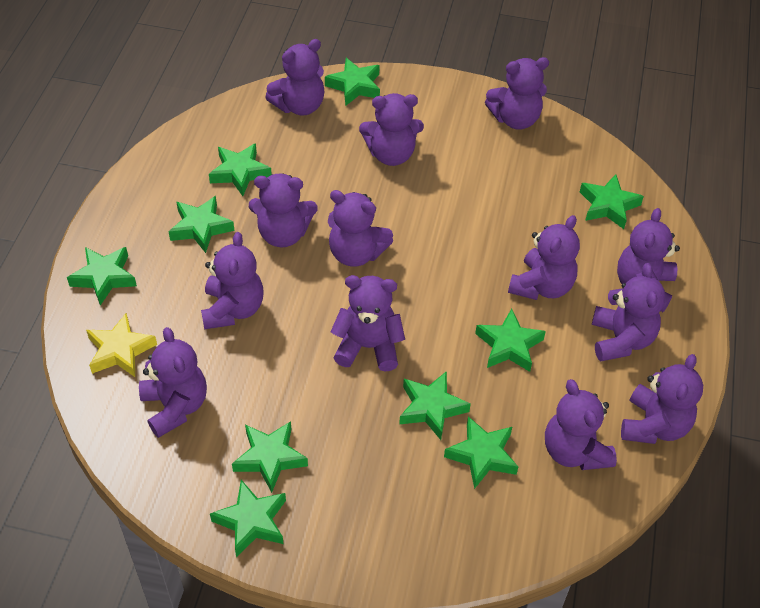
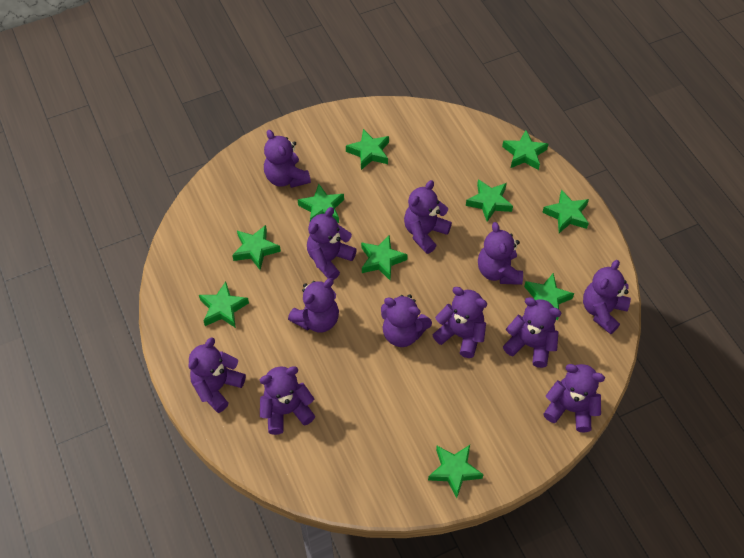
purple teddy bear: 13 -> 12
yellow star: 1 -> 0

